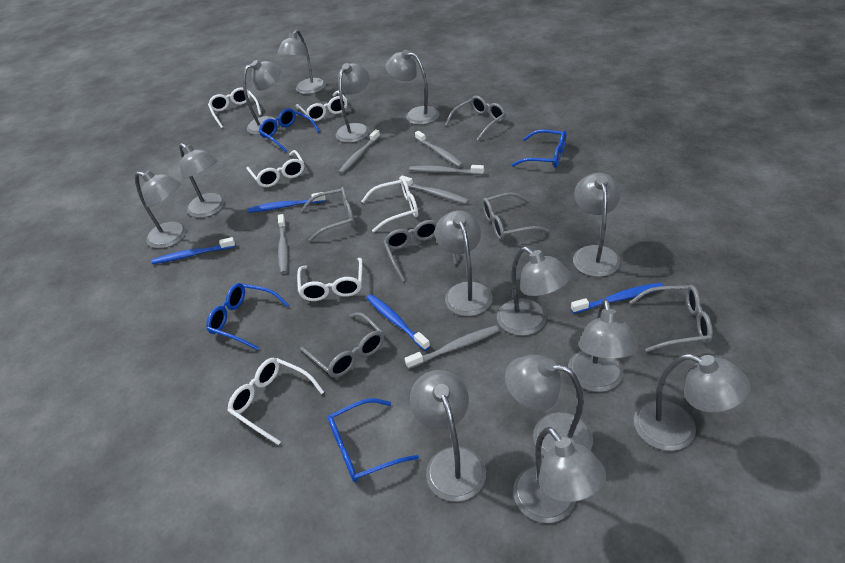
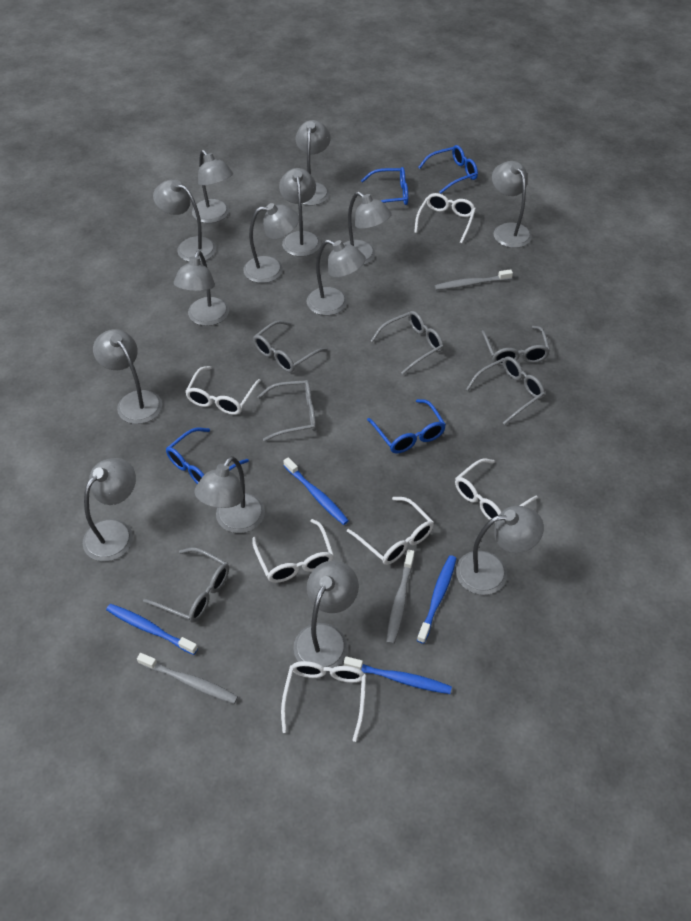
grey toothbrush: 6 -> 3

